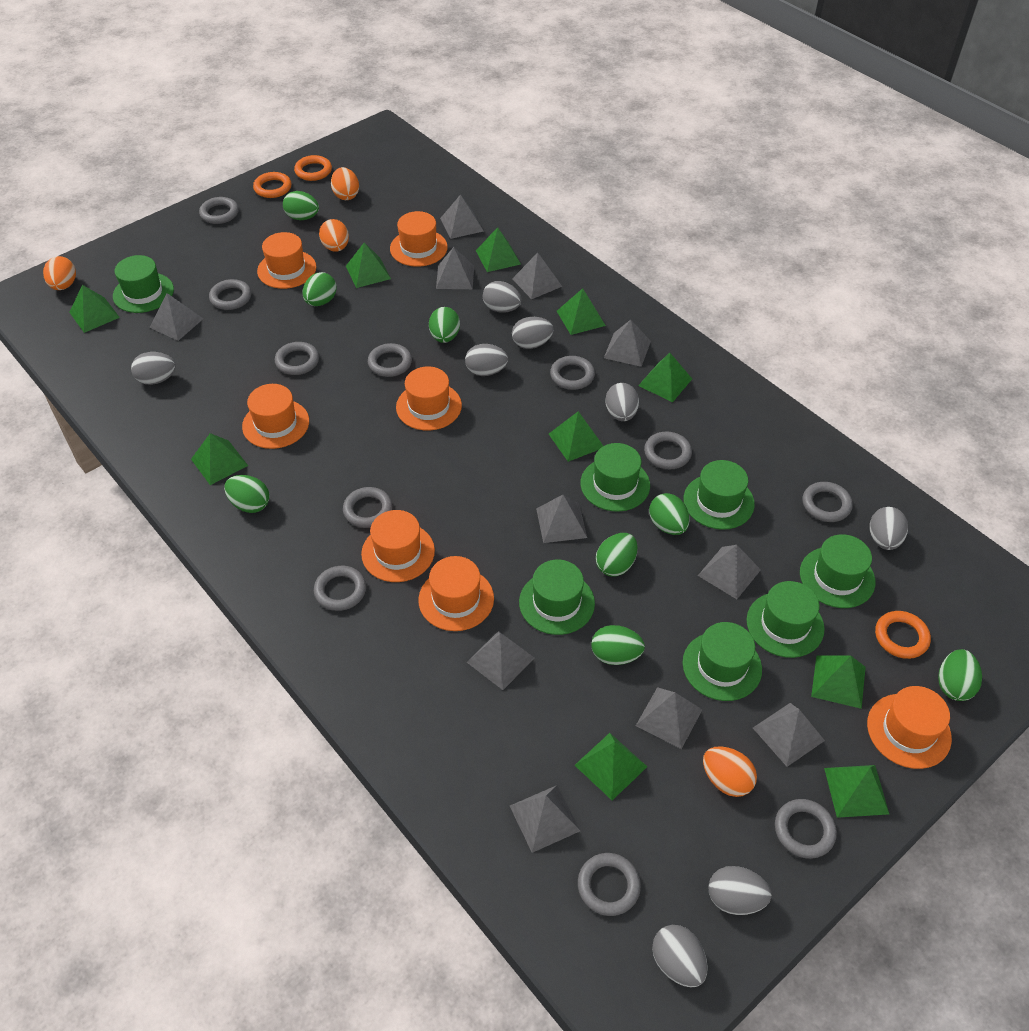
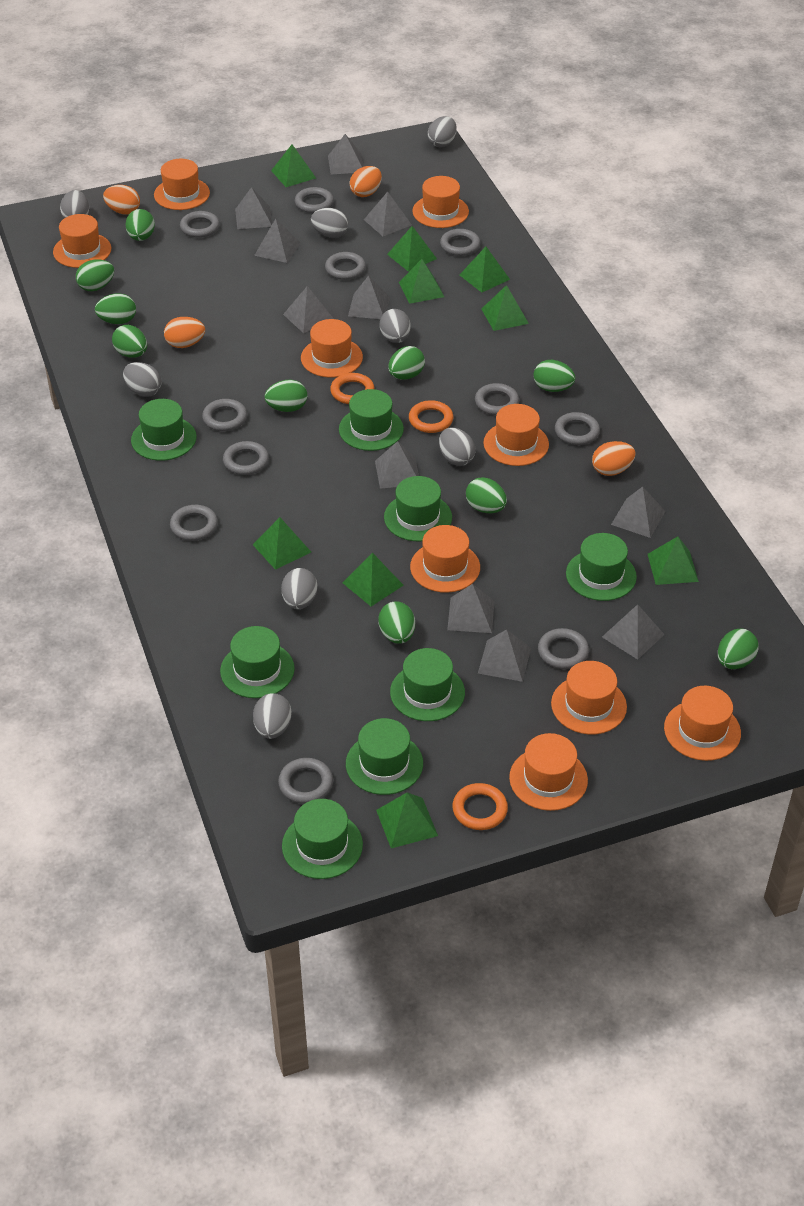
green egg: 8 -> 10
green hat: 7 -> 8
green pyramid: 10 -> 9
orange hat: 7 -> 9

